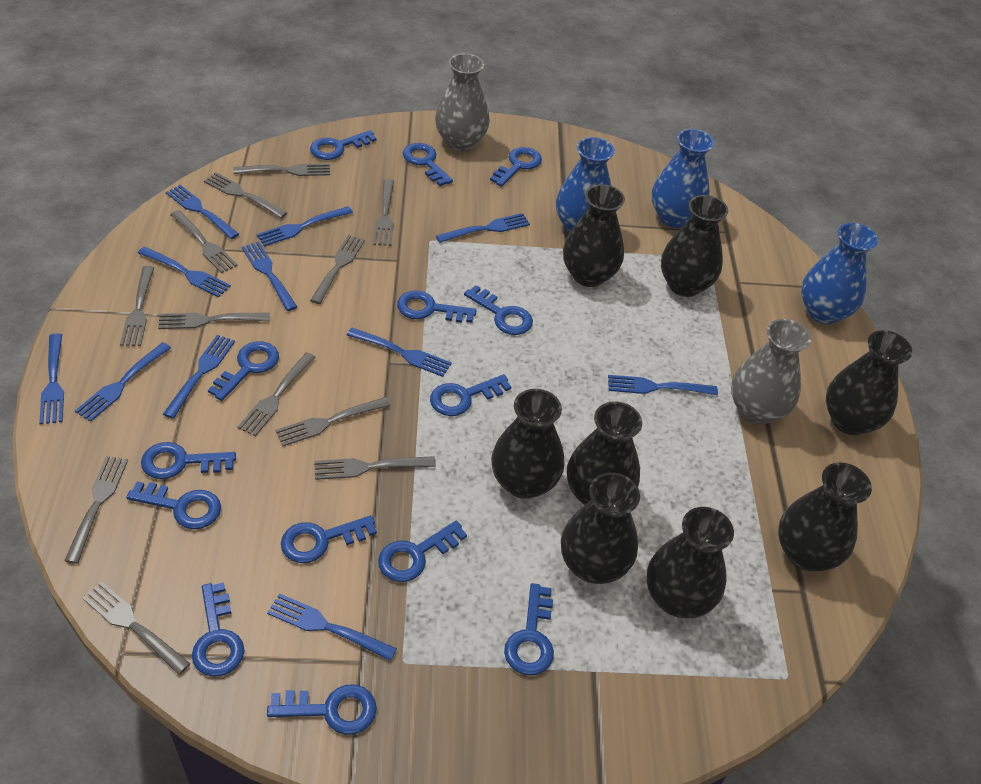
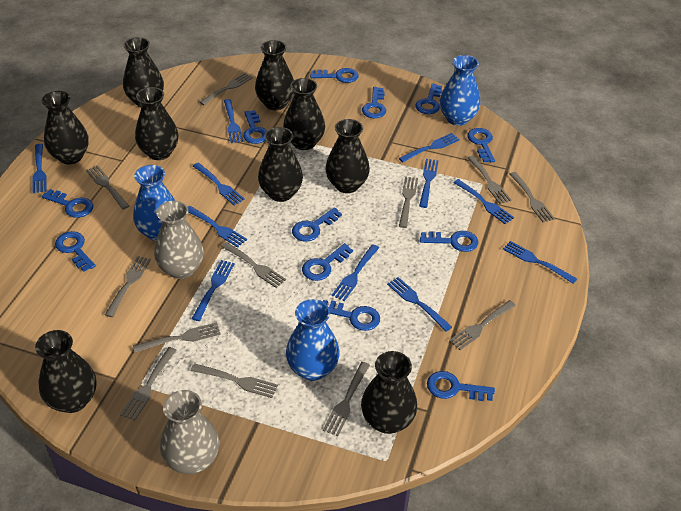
black vase: 8 -> 9
blue key: 14 -> 12

